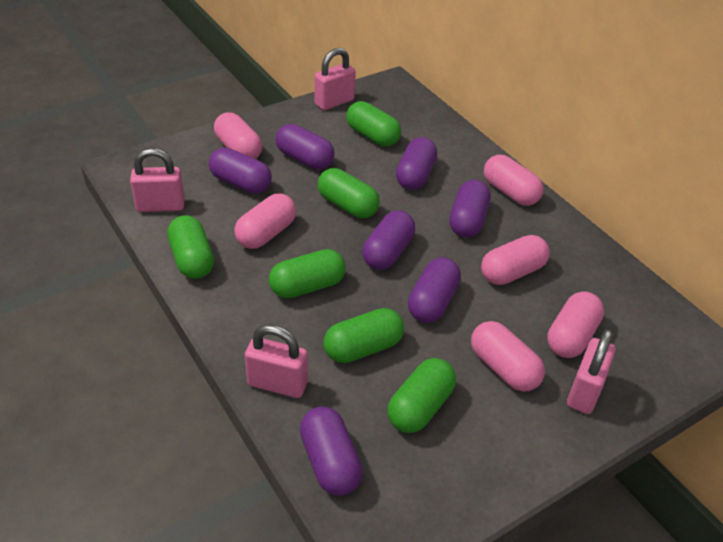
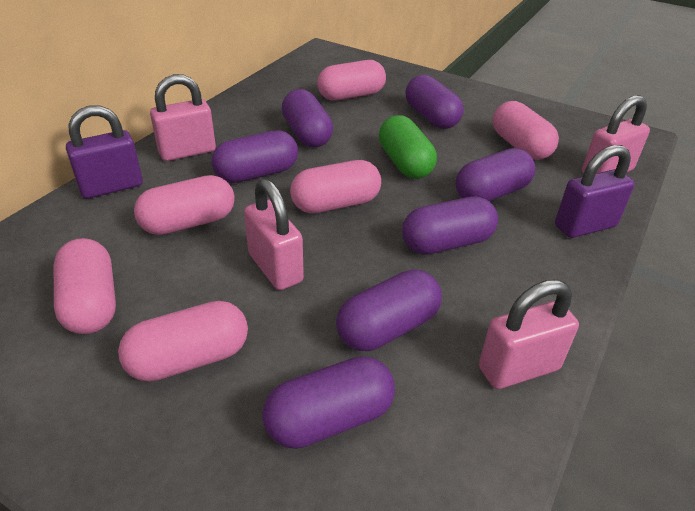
green capsule: 6 -> 1
purple padlock: 0 -> 2

